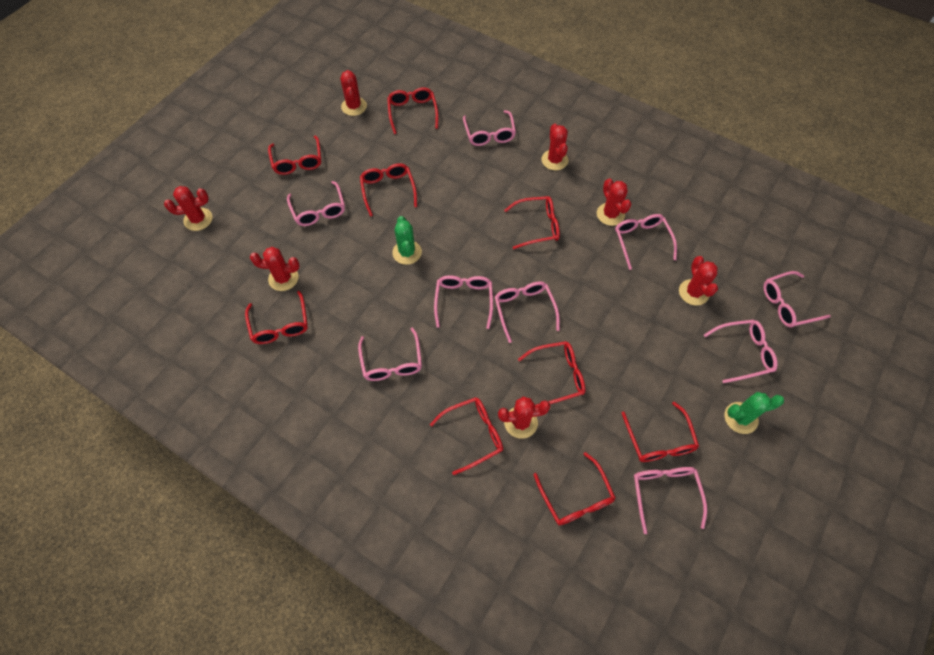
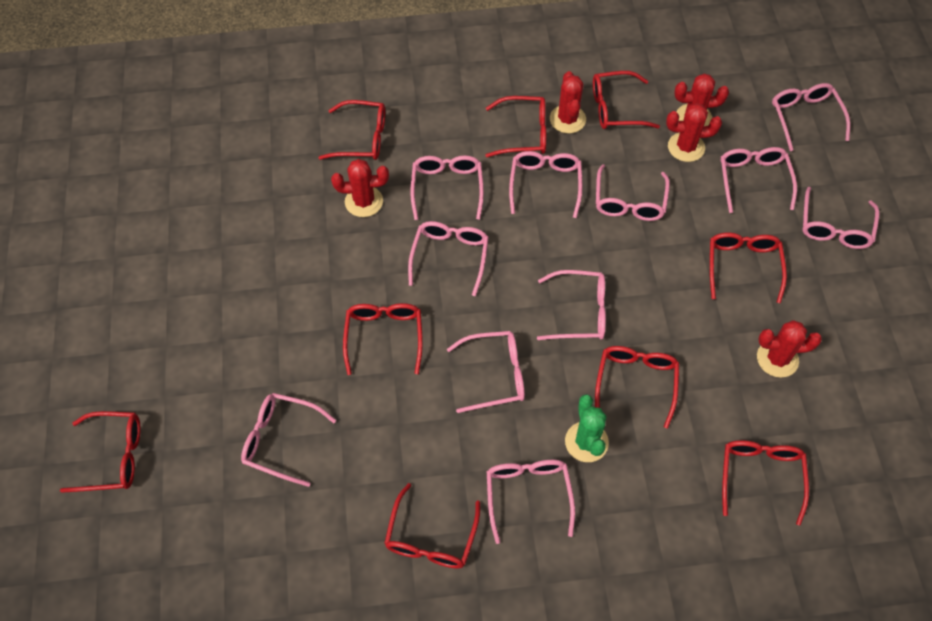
green cactus: 2 -> 1
pink glasses: 9 -> 11
red cactus: 7 -> 5

